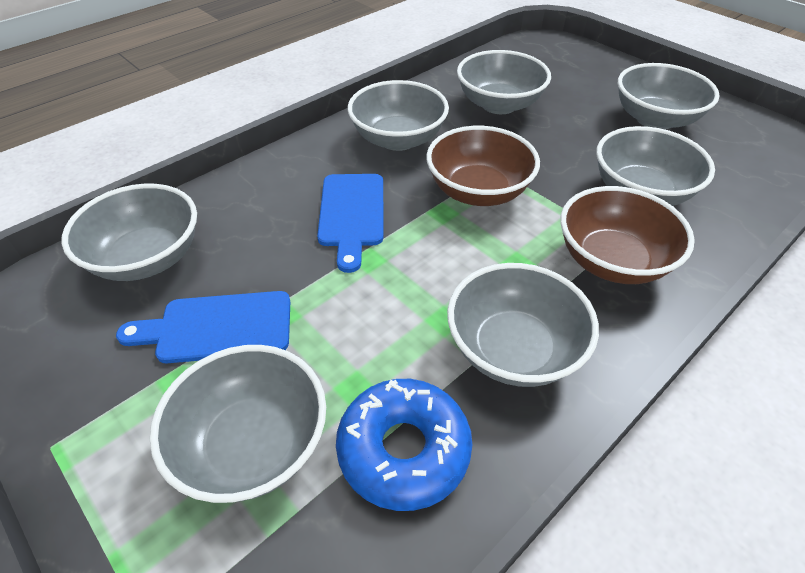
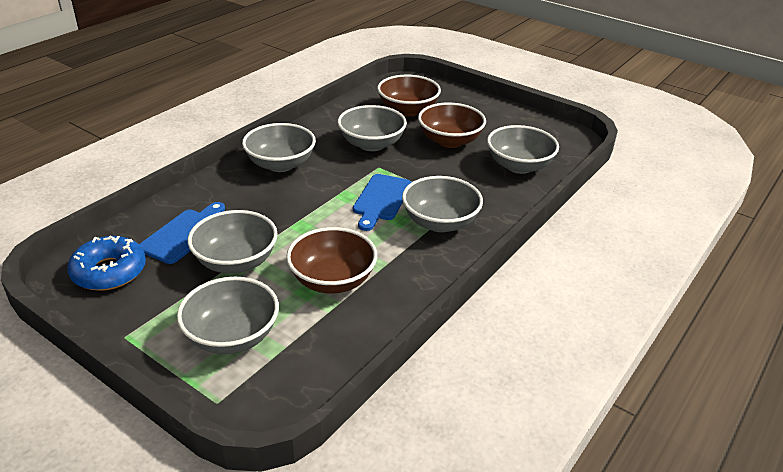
brown bowl: 2 -> 3
grey bowl: 7 -> 6

